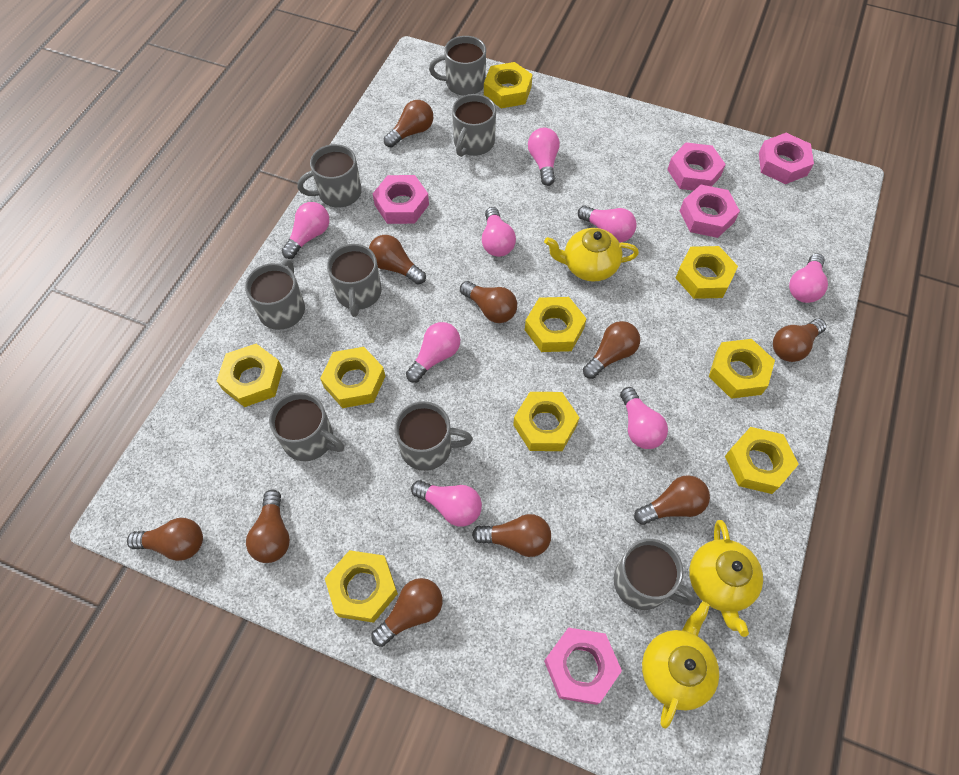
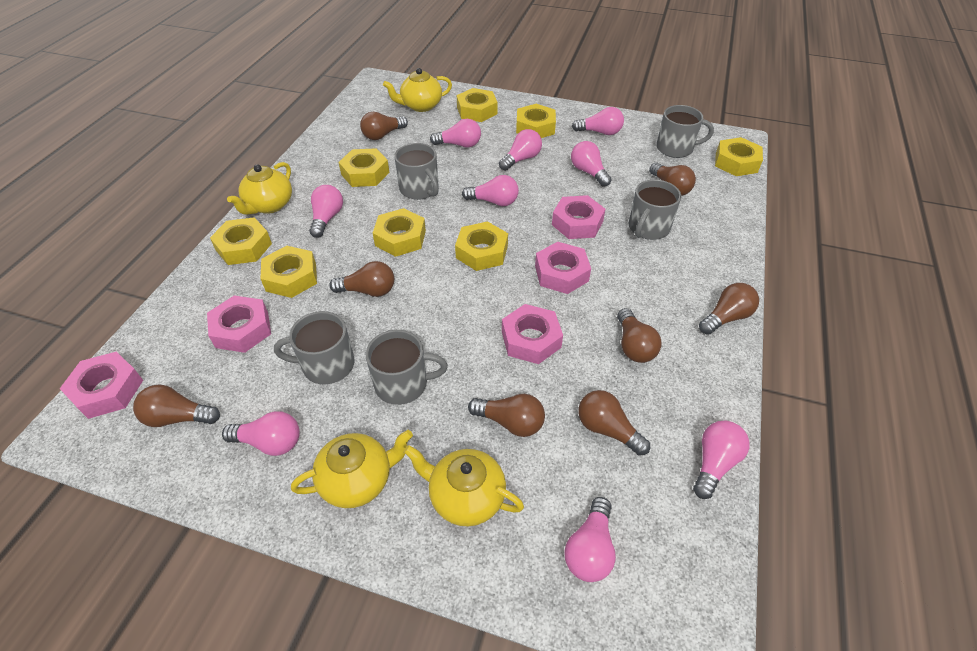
brown light bulb: 10 -> 8
grey mug: 8 -> 5
pink light bulb: 8 -> 9
yellow nut: 9 -> 8
yellow teapot: 3 -> 4

